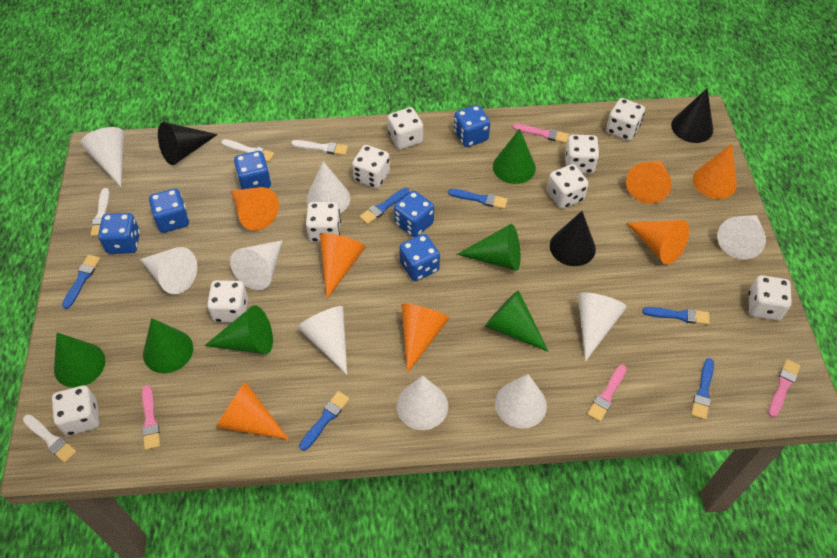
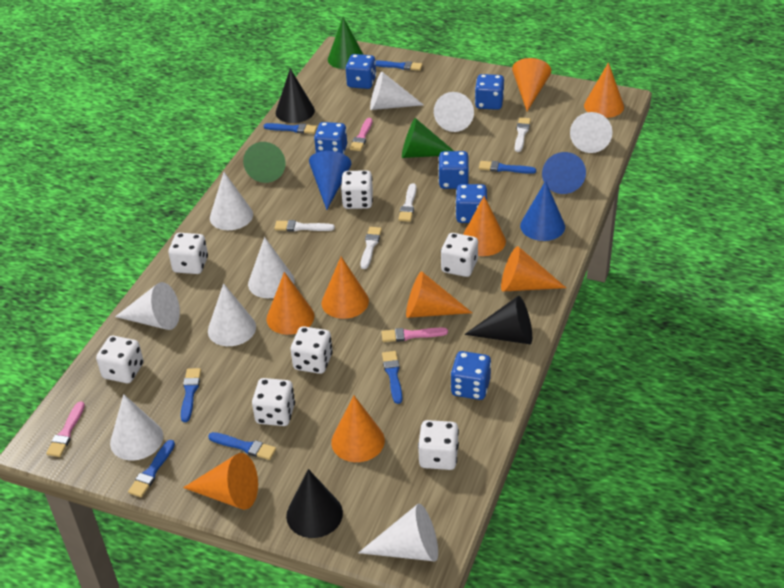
blue brush: 6 -> 7
blue cone: 0 -> 3
green cone: 6 -> 3
orange cone: 7 -> 9
pink brush: 4 -> 3
white dice: 9 -> 7

